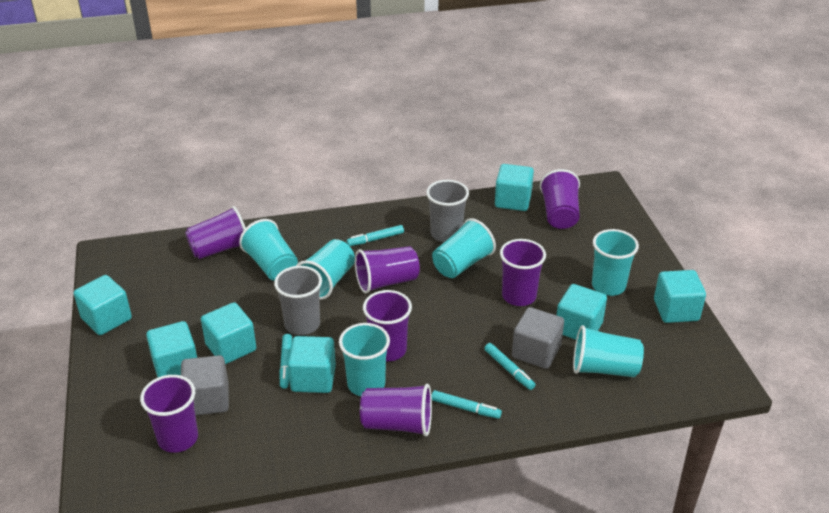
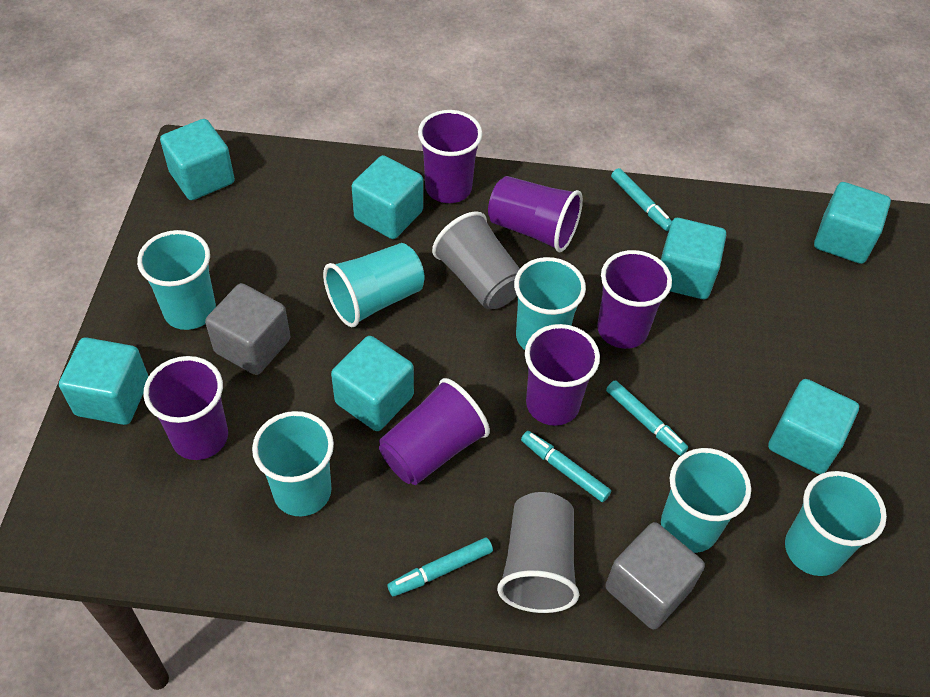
purple cup: 7 -> 6

